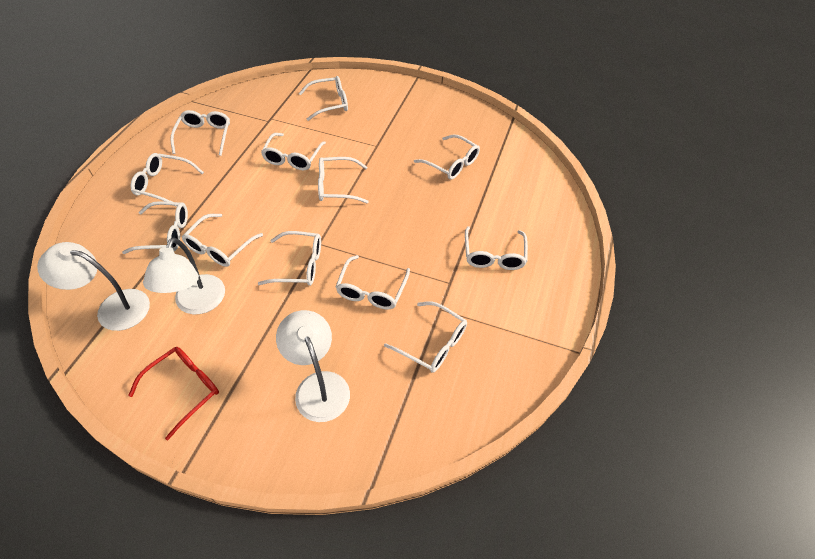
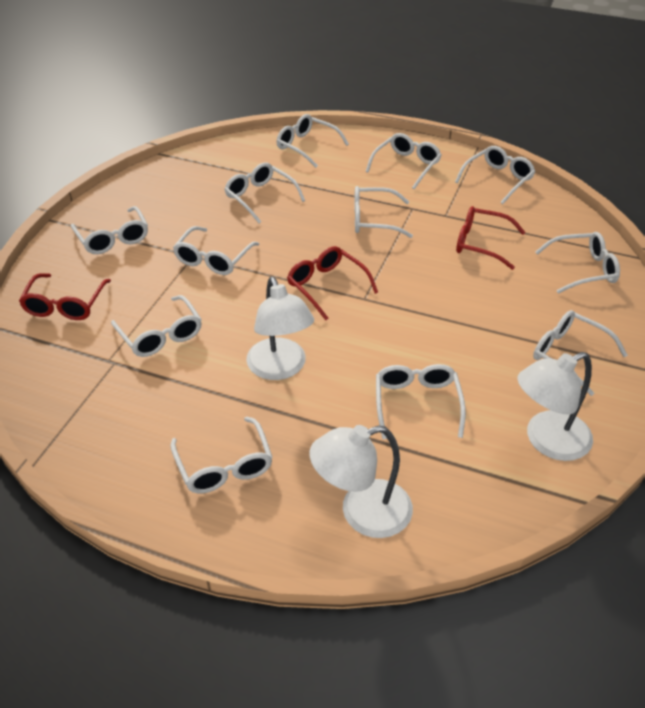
red glasses: 1 -> 3

